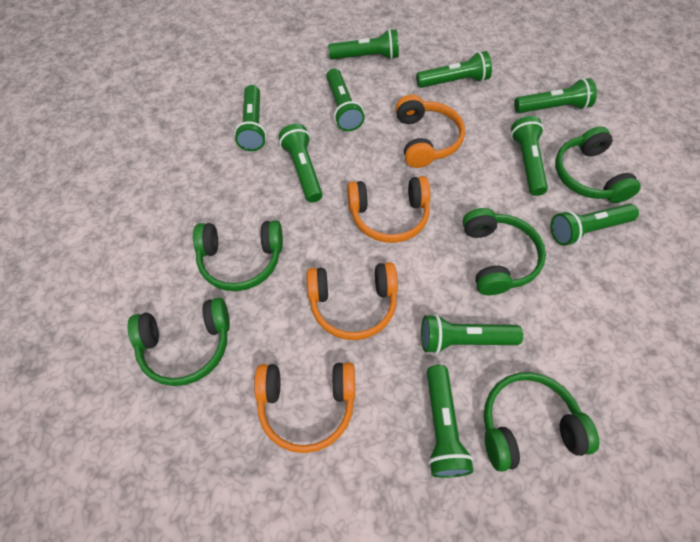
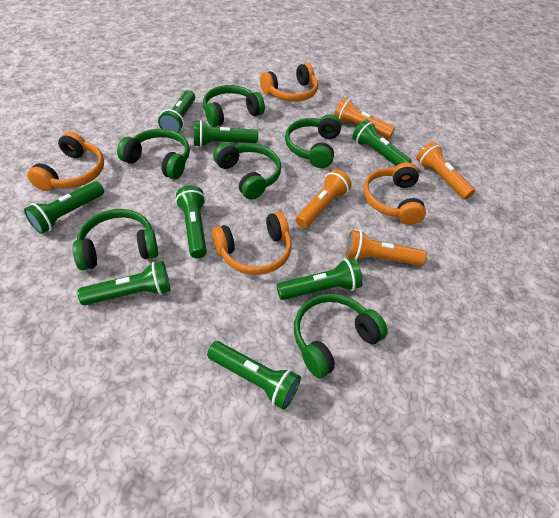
green flashlight: 10 -> 8
green headphones: 5 -> 6
orange flashlight: 0 -> 4

